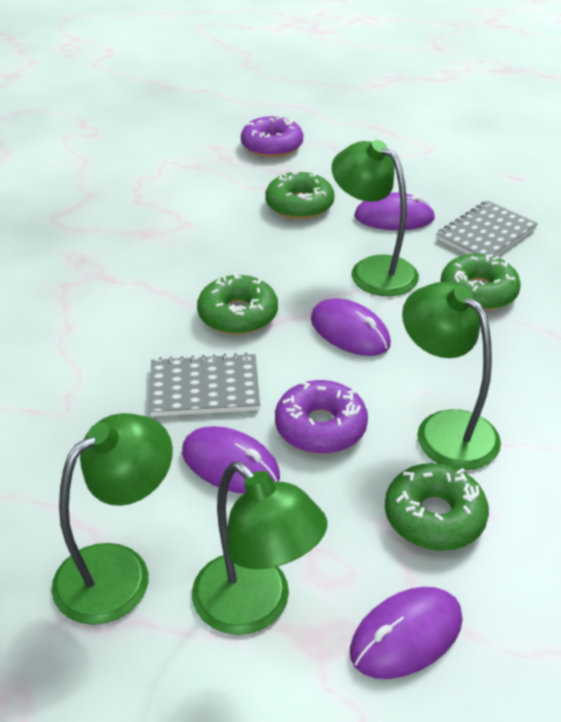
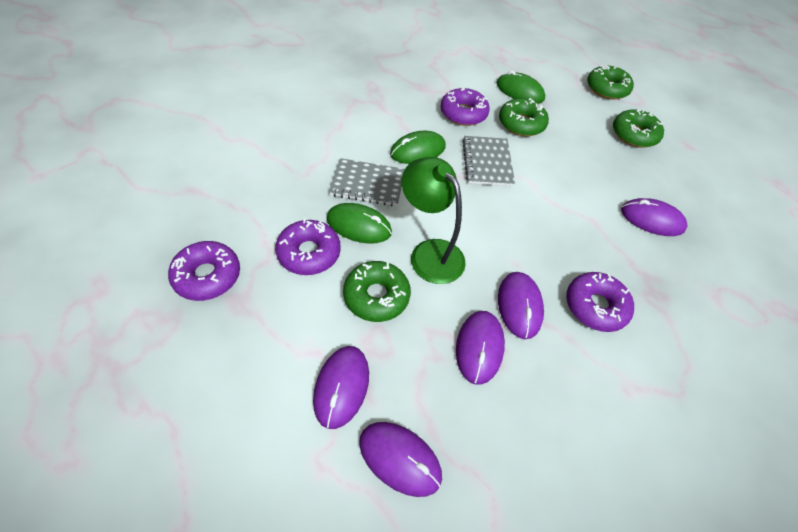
green lamp: 4 -> 1
green mouse: 0 -> 3
purple donut: 2 -> 4
purple mouse: 4 -> 5

